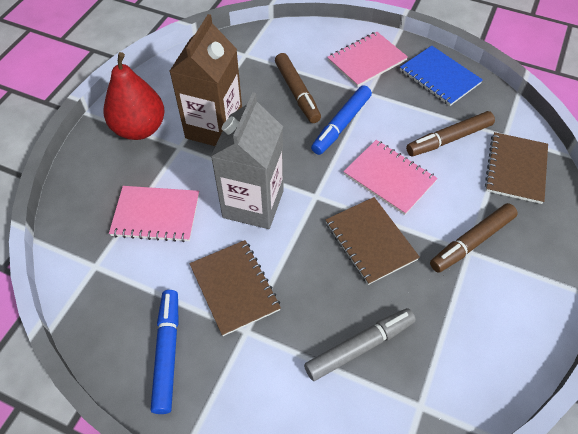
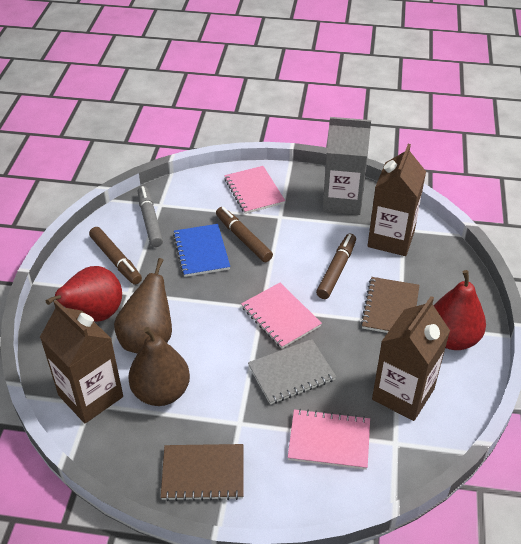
blue marker: 2 -> 0
brown carton: 1 -> 3
brown notebook: 3 -> 2
brown pear: 0 -> 2
grey notebook: 0 -> 1
red pear: 1 -> 2

